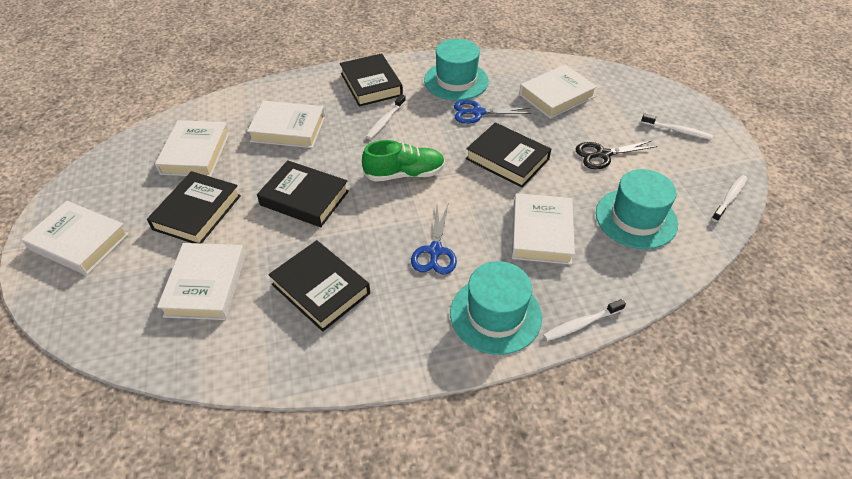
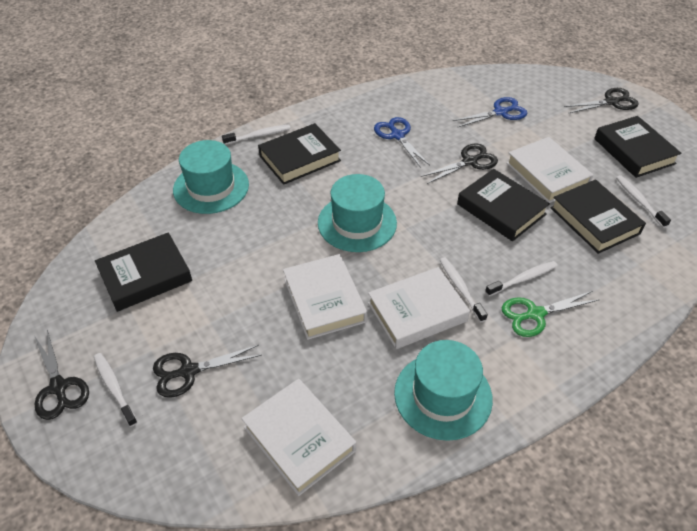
black scissors: 1 -> 4
green scissors: 0 -> 1
green shoe: 1 -> 0
white book: 6 -> 4
white toothbrush: 4 -> 5

